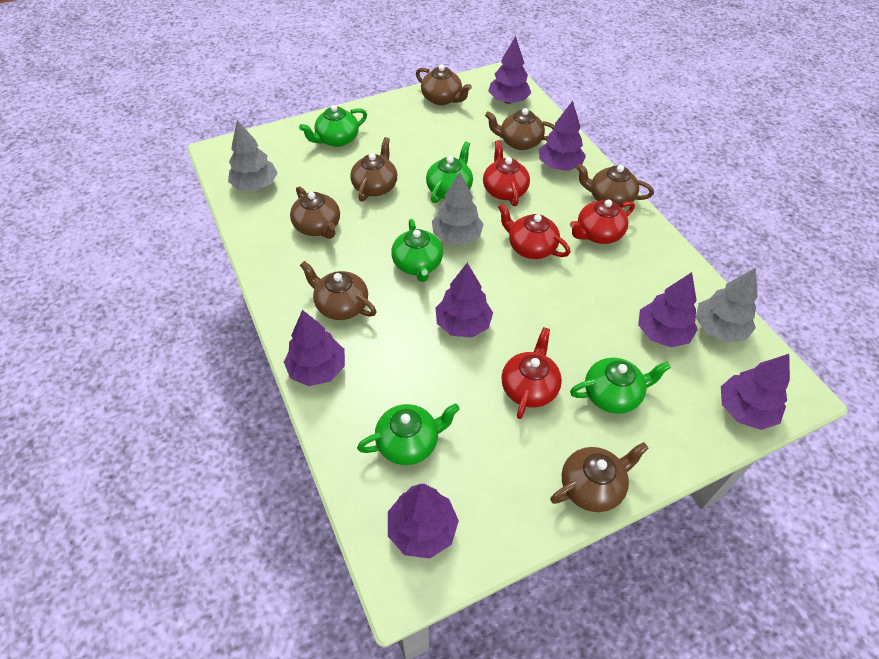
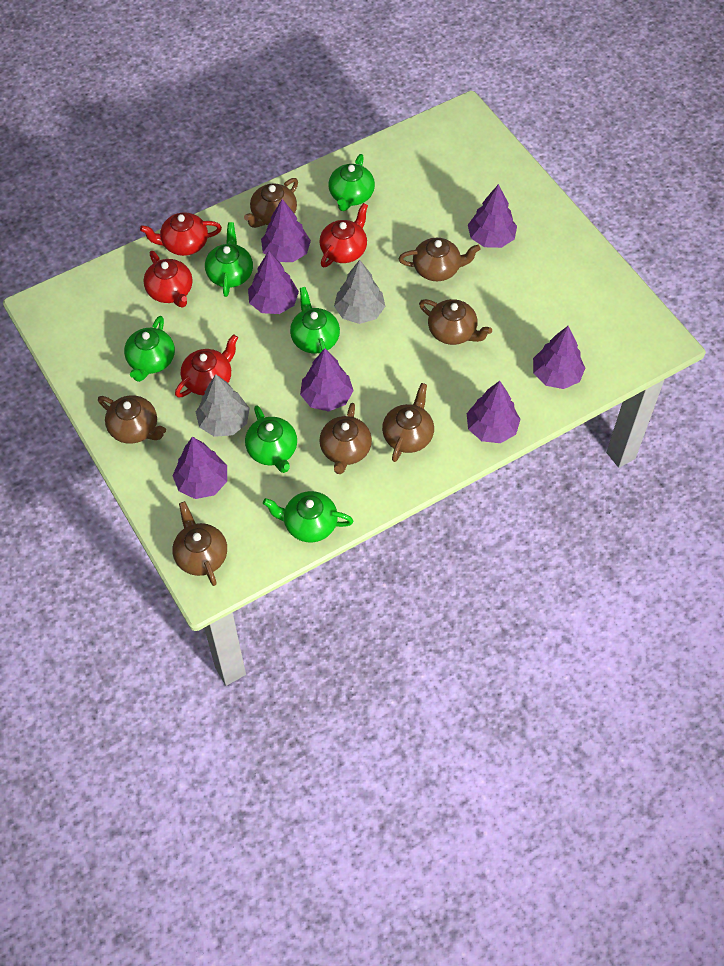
green teapot: 5 -> 6
grey tree: 3 -> 2

